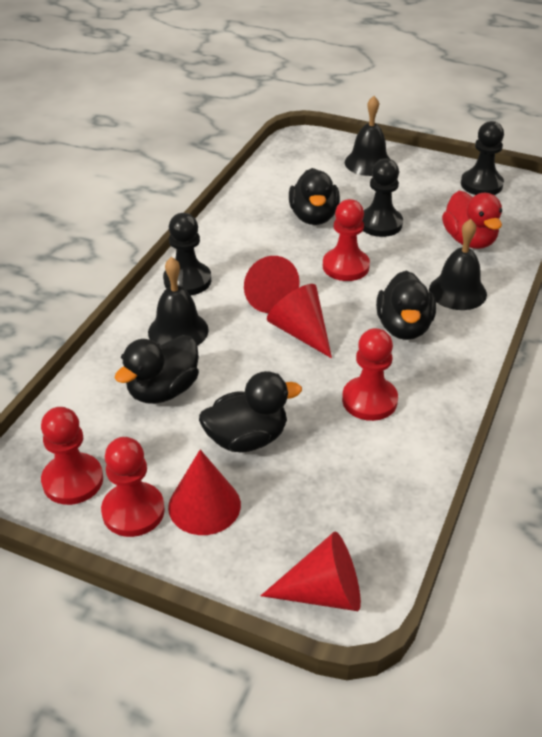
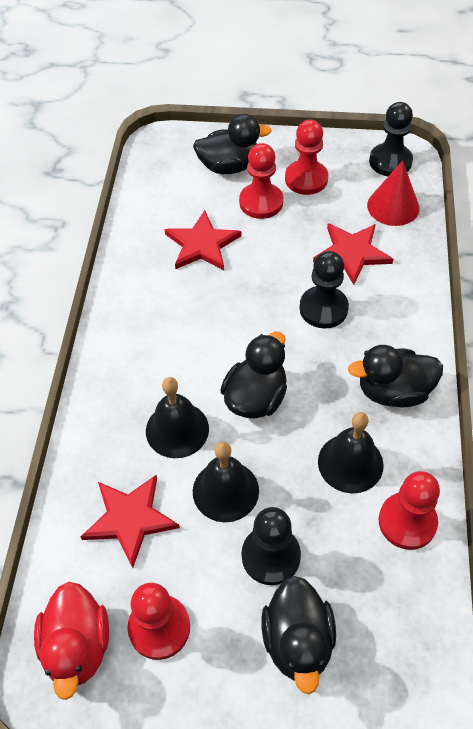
red cone: 4 -> 1
red star: 0 -> 3

